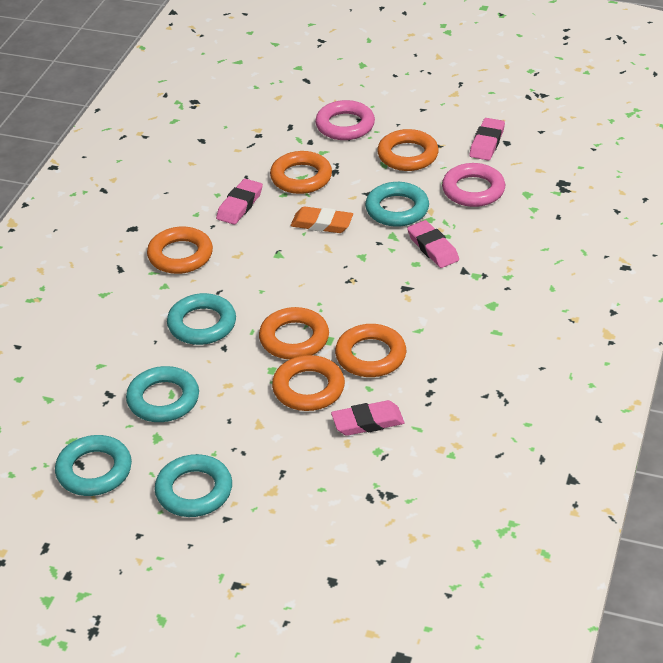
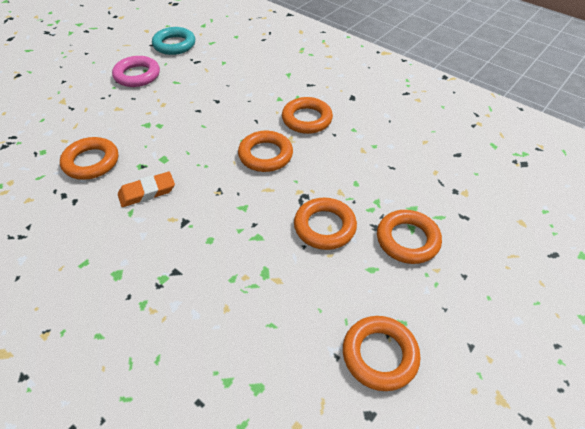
pink eraser: 4 -> 0
pink ring: 2 -> 1
turquoise ring: 5 -> 1

